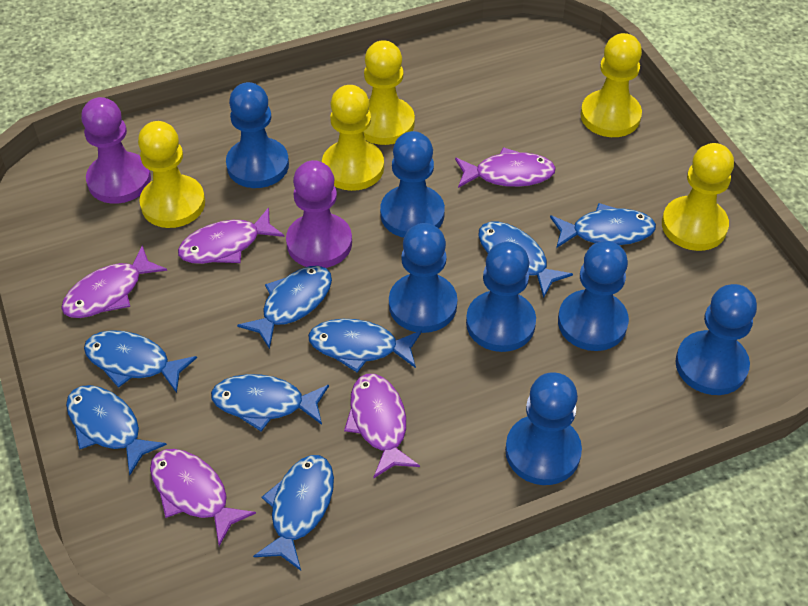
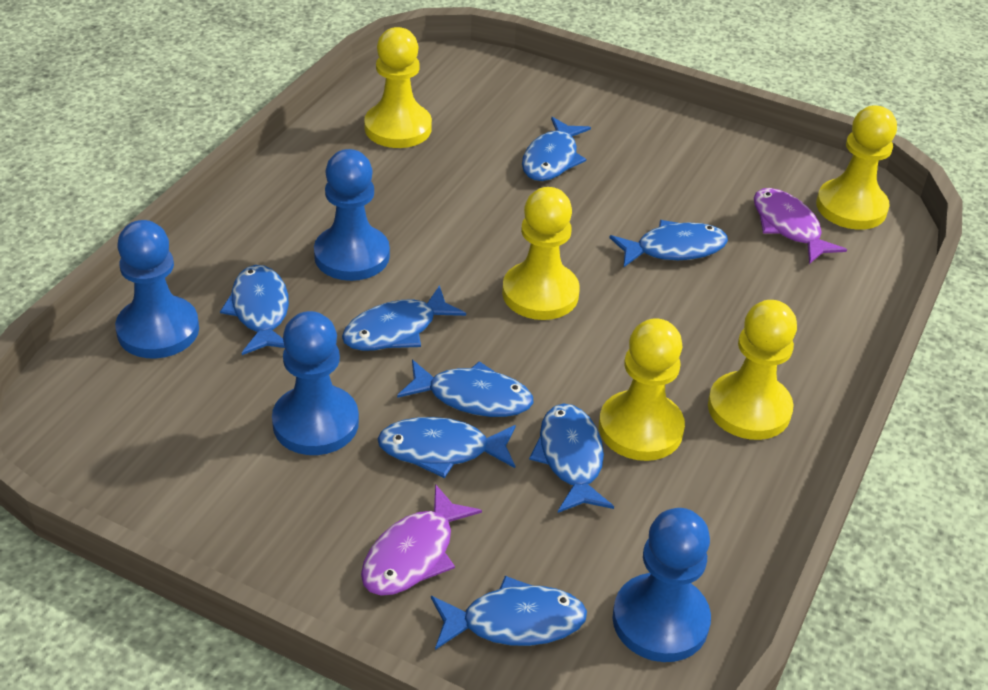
blue pawn: 7 -> 4
purple fish: 5 -> 2
purple pawn: 2 -> 0

